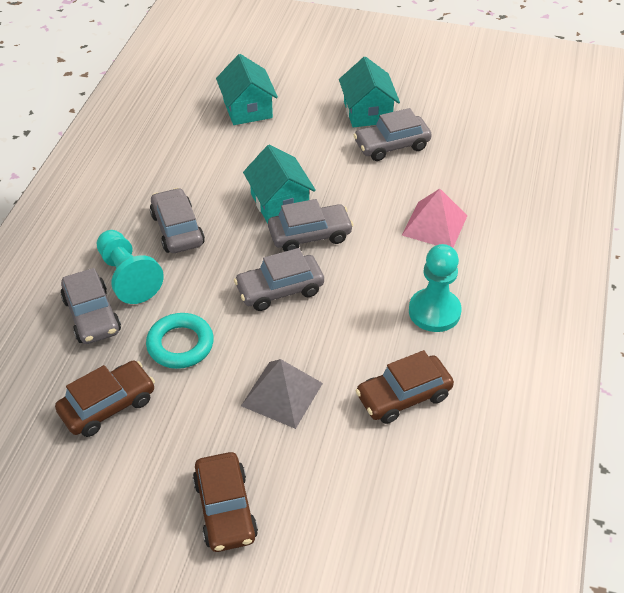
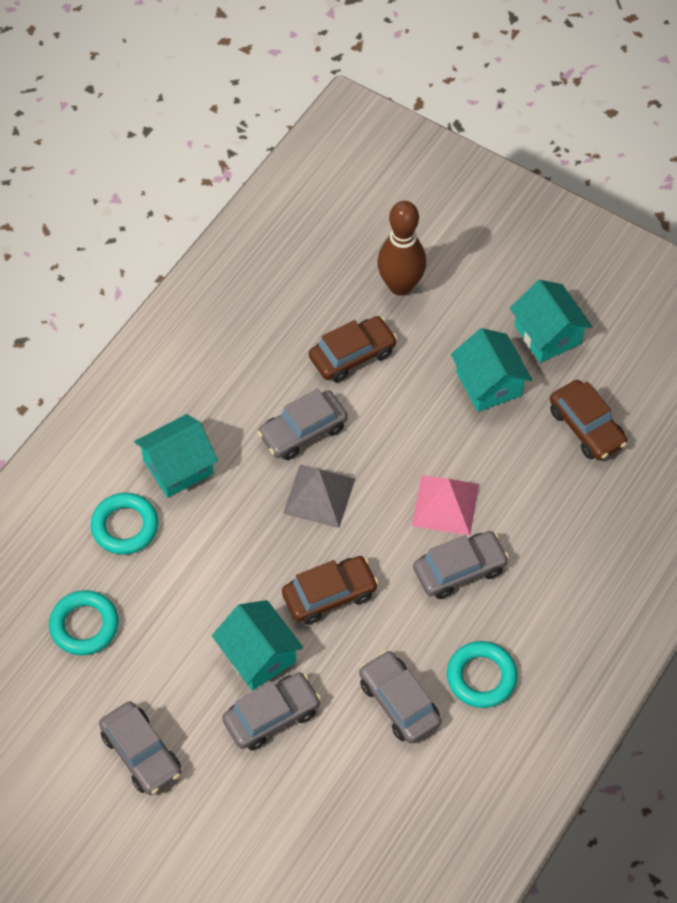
brown bowling pin: 0 -> 1
turquoise house: 3 -> 4
turquoise pawn: 2 -> 0
turquoise ring: 1 -> 3

